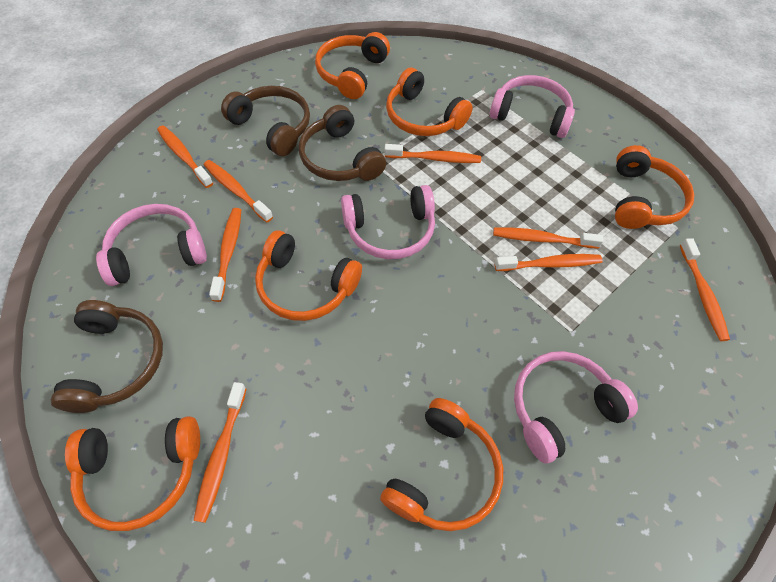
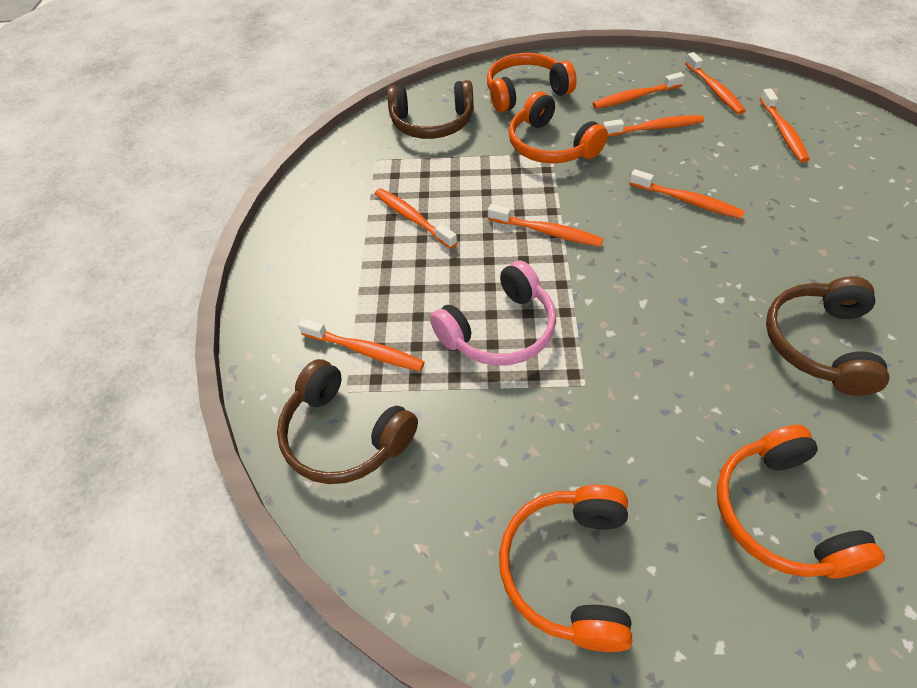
orange headphones: 6 -> 4
pink headphones: 4 -> 1

